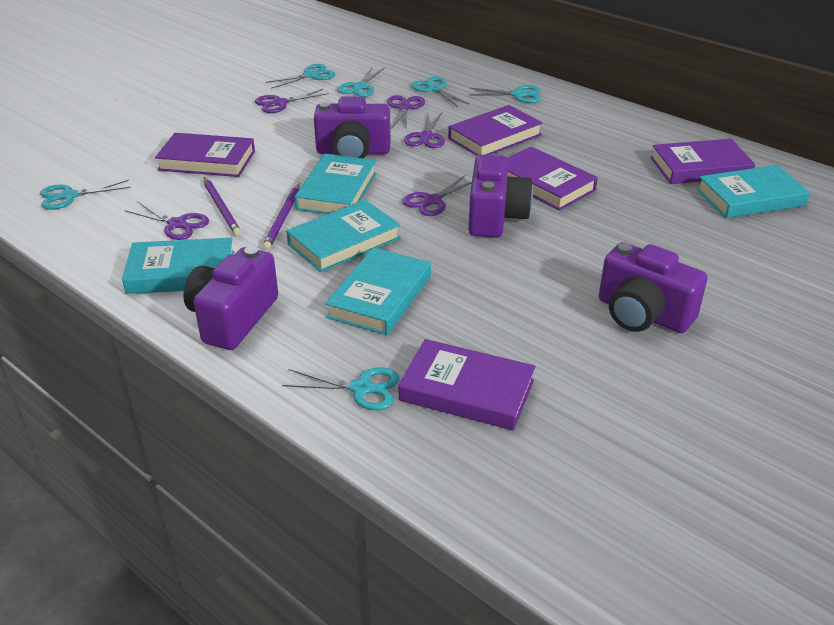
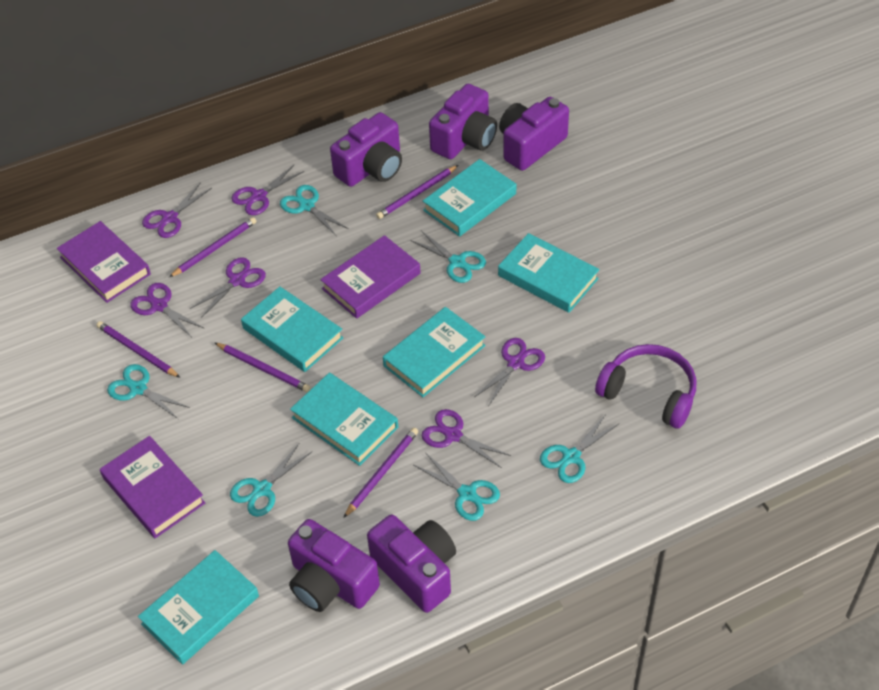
purple book: 5 -> 3
purple camera: 4 -> 5
purple headphones: 0 -> 1
purple pencil: 2 -> 5
purple scissors: 5 -> 6
turquoise book: 5 -> 6

